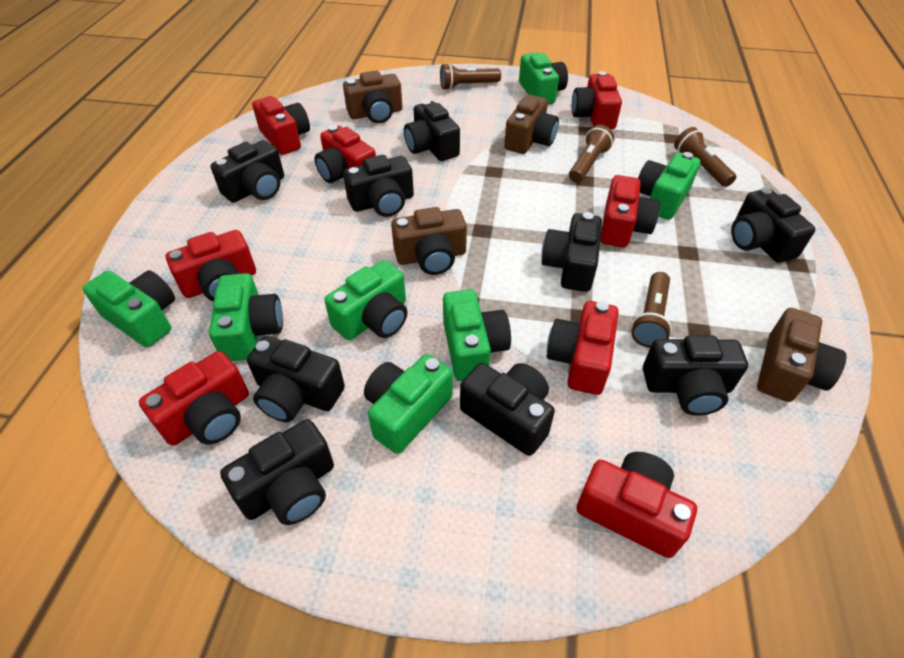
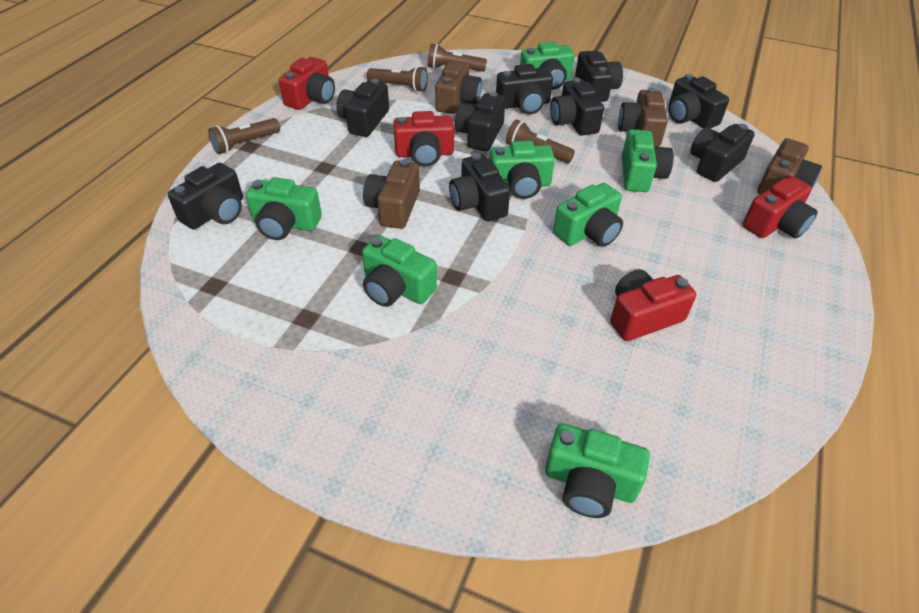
red camera: 8 -> 4

